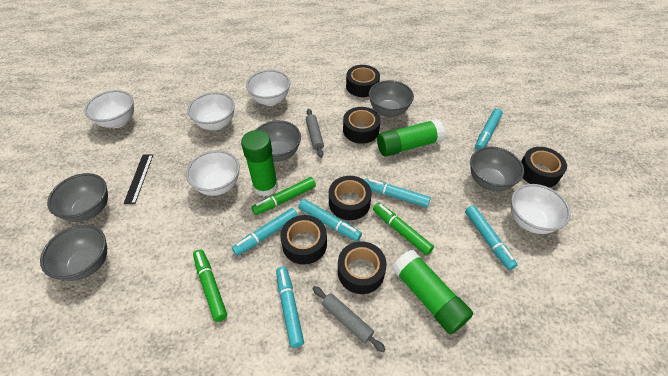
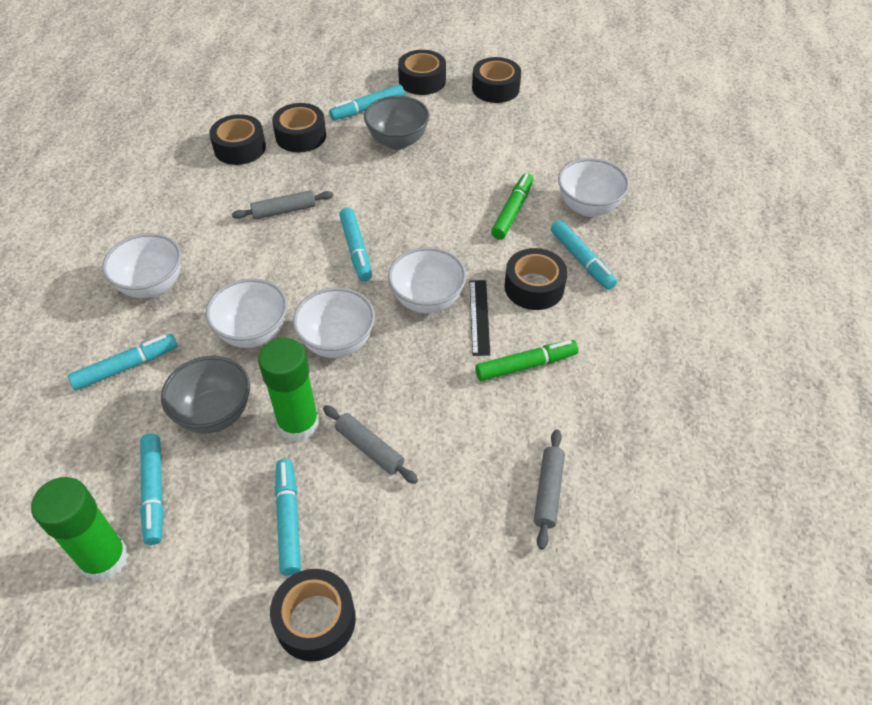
green glue stick: 3 -> 2
green marker: 3 -> 2
grey bowl: 5 -> 2
grey rolling pin: 2 -> 3

